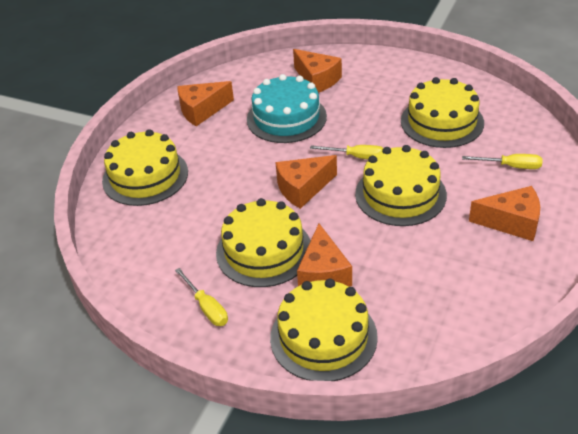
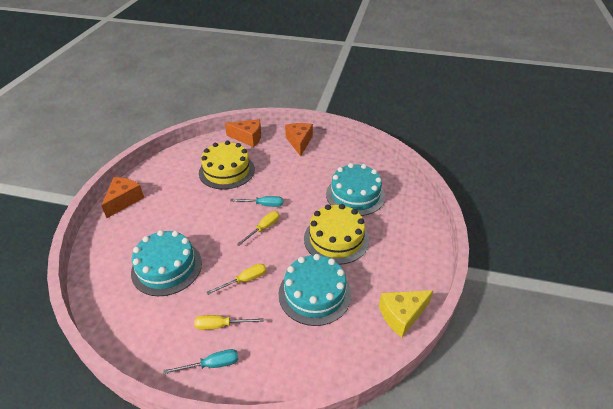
orange cheese: 5 -> 3
turquoise cake: 1 -> 3
turquoise screwdriver: 0 -> 2
yellow cake: 5 -> 2
yellow cheese: 0 -> 1

